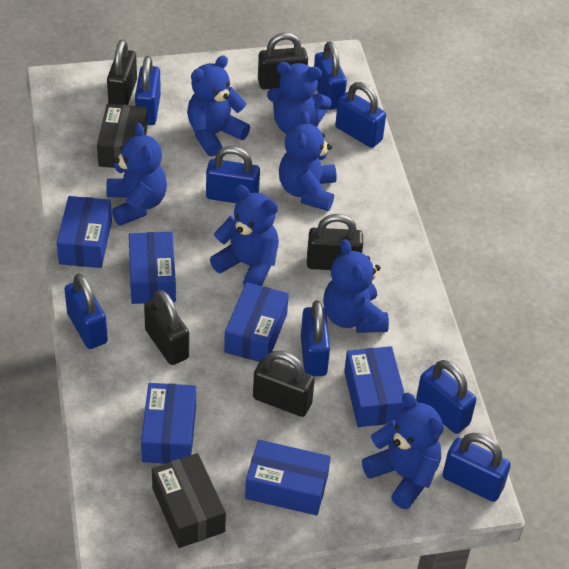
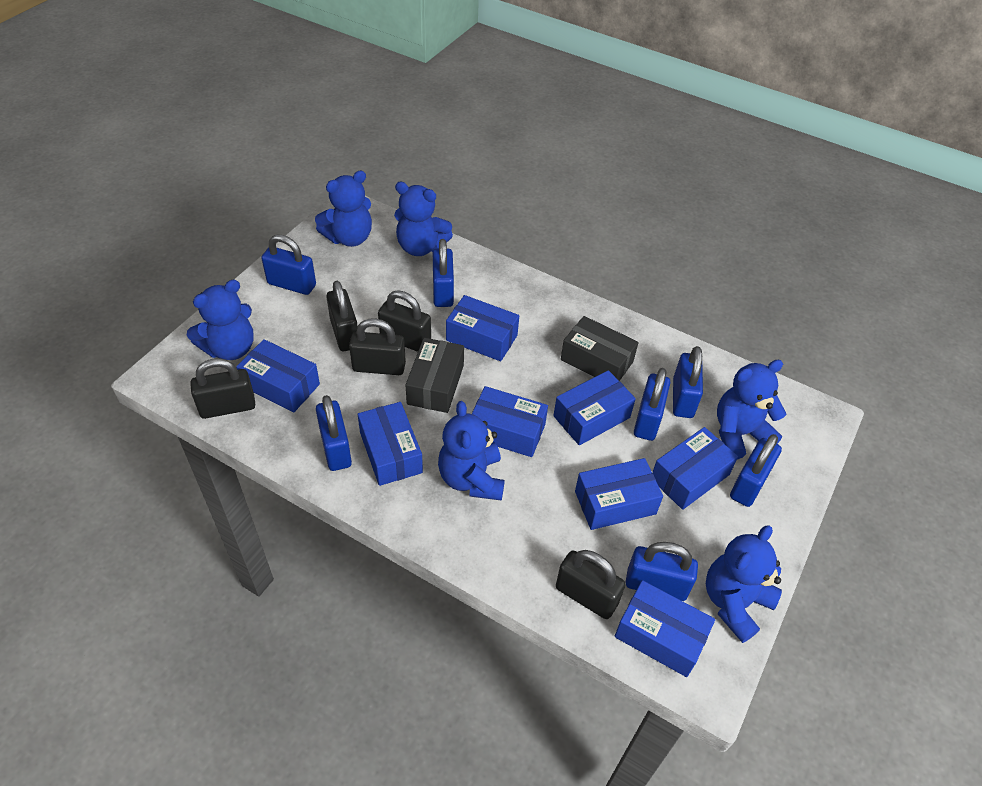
blue box: 6 -> 8
blue padlock: 8 -> 7
blue teddy bear: 7 -> 6

